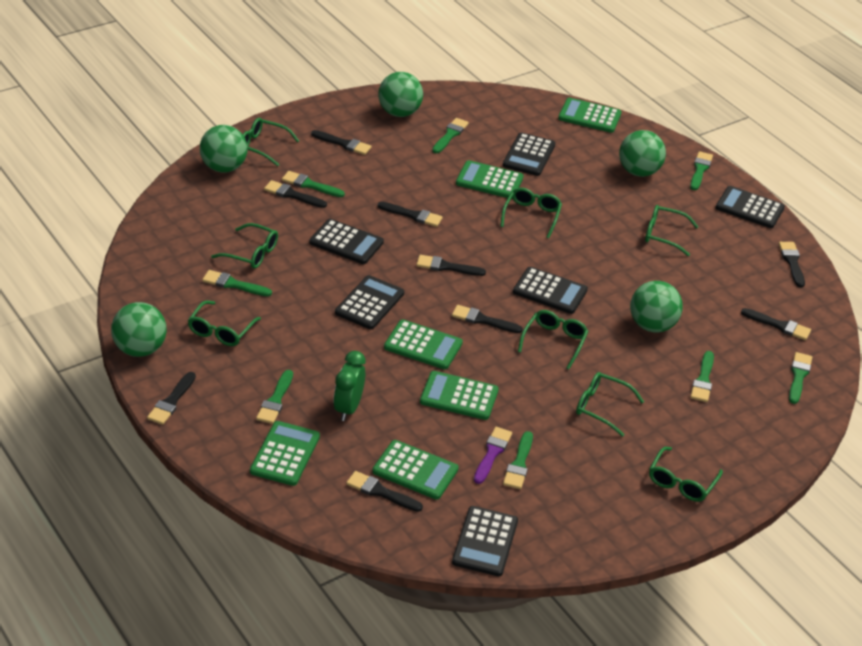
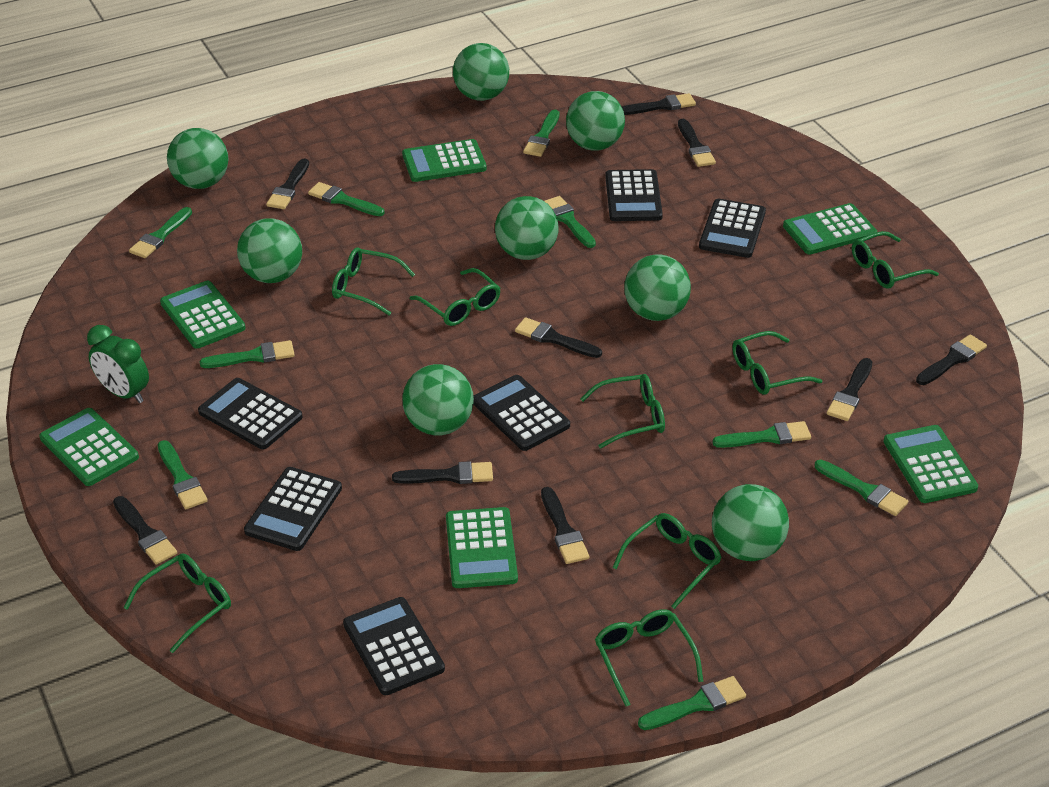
green ball: 5 -> 8
green brush: 8 -> 9
purple brush: 1 -> 0

